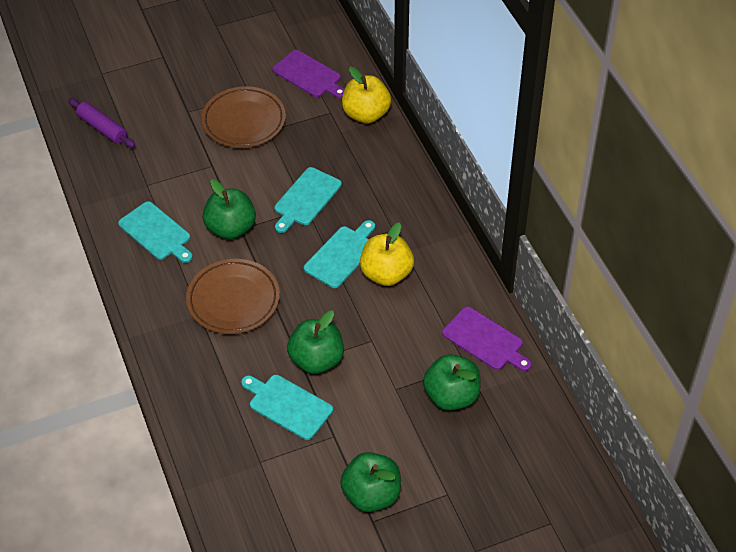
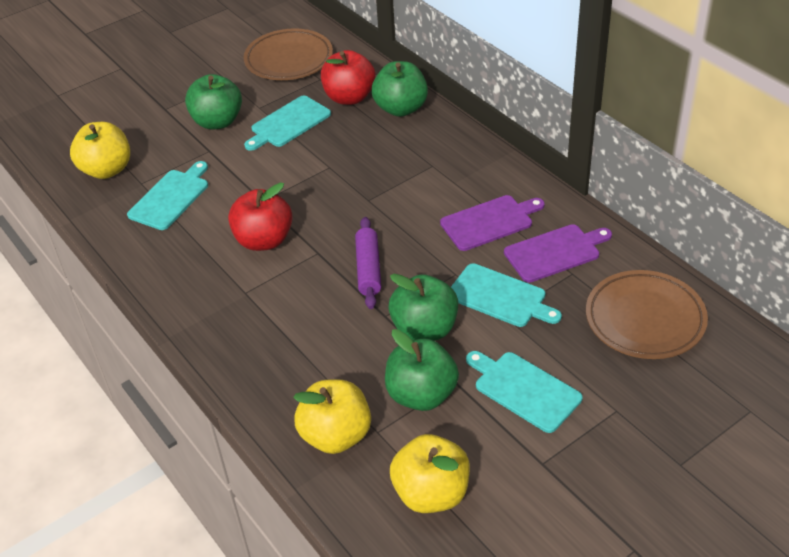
red apple: 0 -> 2
yellow apple: 2 -> 3

